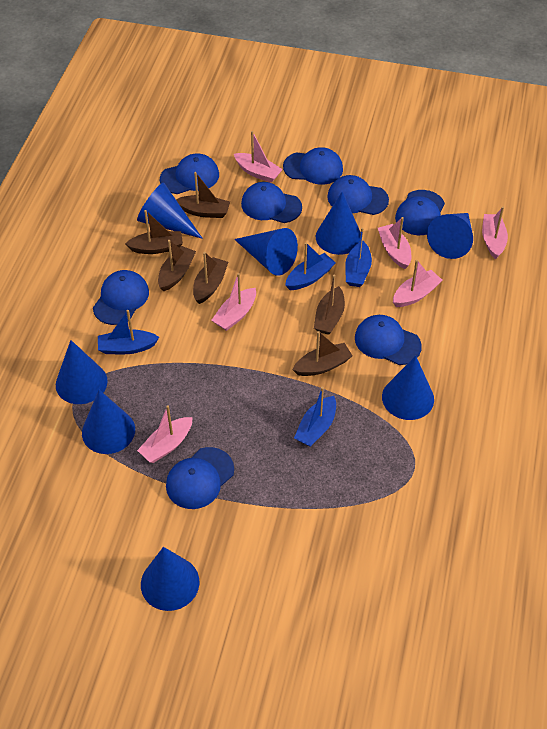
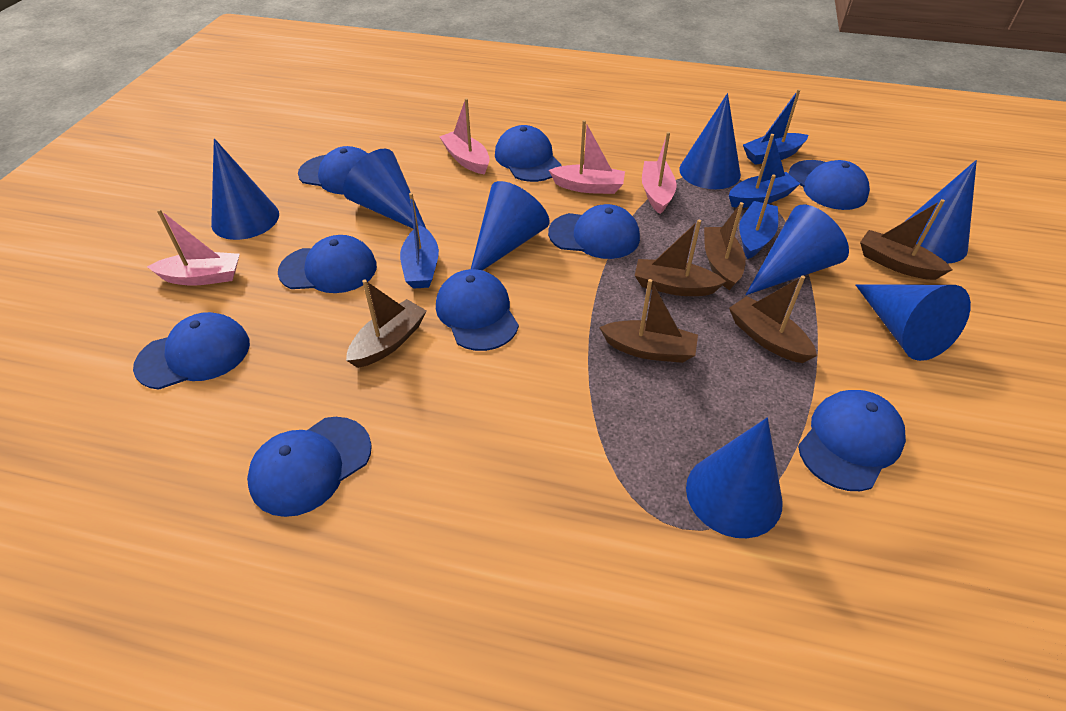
blue cap: 8 -> 9
pink boat: 6 -> 4

